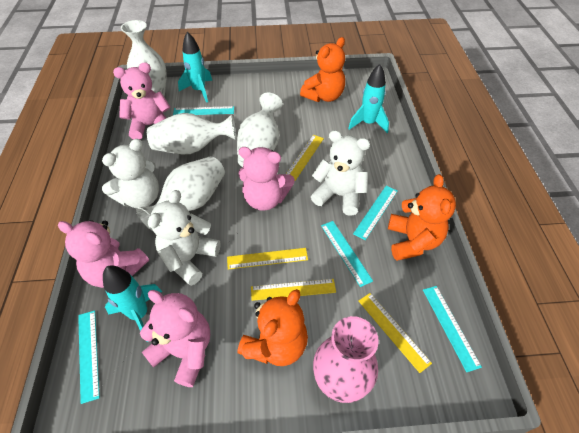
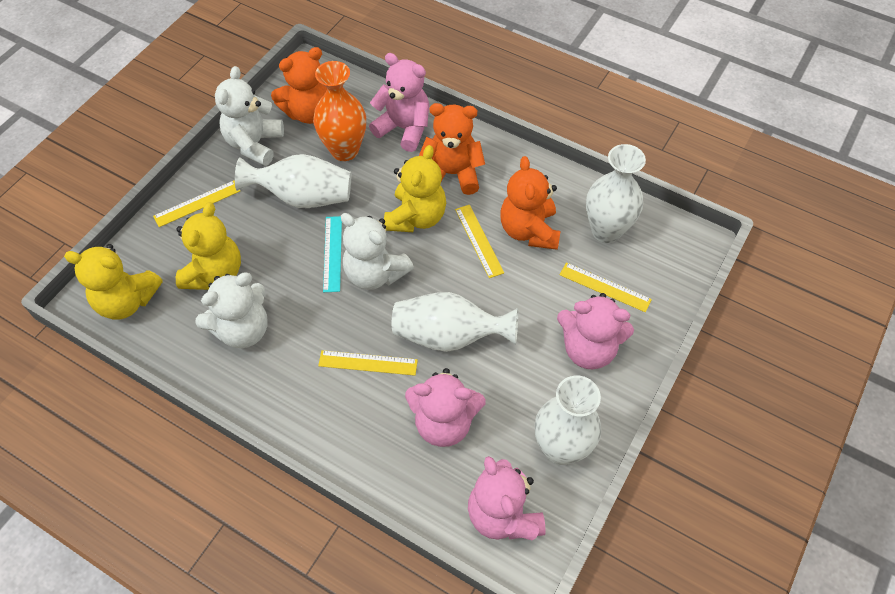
orange vase: 0 -> 1
pink vase: 1 -> 0
turquoise rocket: 3 -> 0
turquoise ruler: 5 -> 1
yellow teddy bear: 0 -> 3

